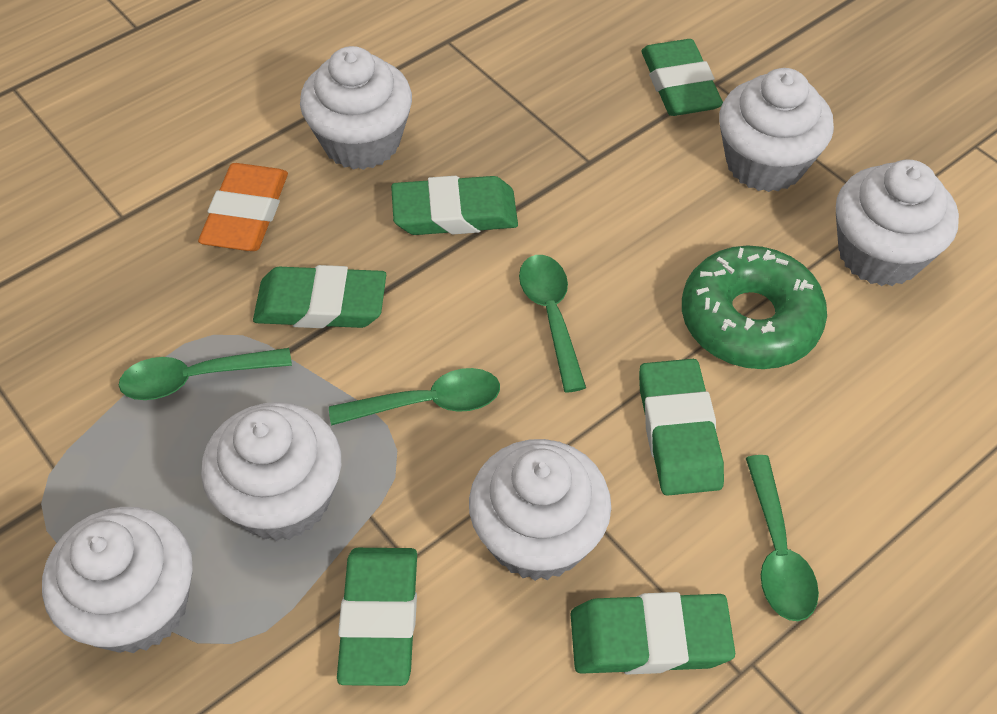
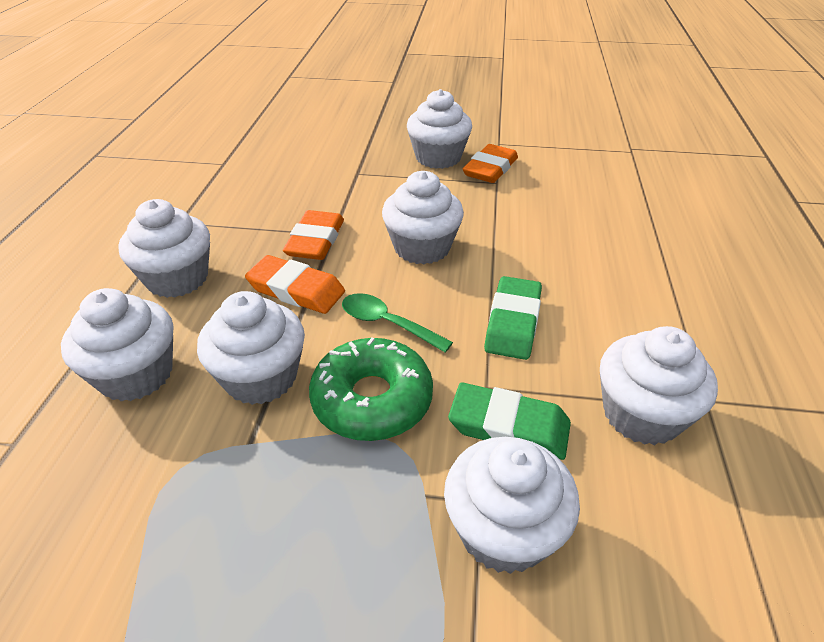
green eraser: 6 -> 2
green spoon: 4 -> 1
orange eraser: 1 -> 3
white cupcake: 6 -> 7

